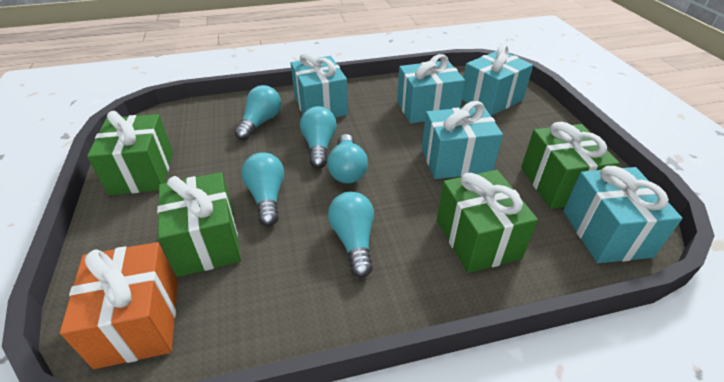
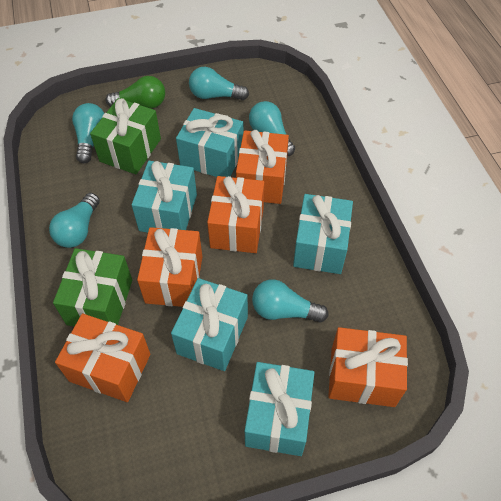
green gift: 4 -> 2
green light bulb: 0 -> 1
orange gift: 1 -> 5

